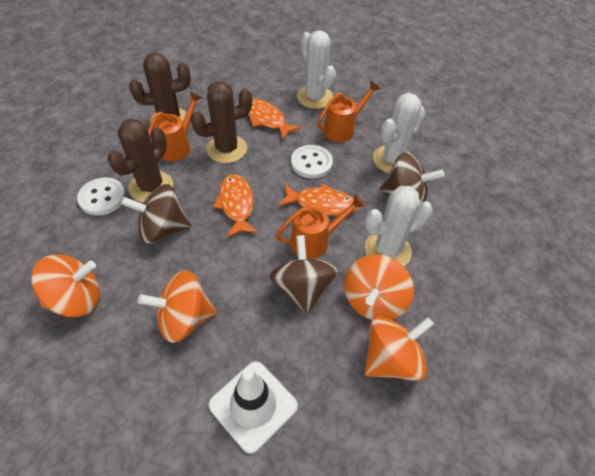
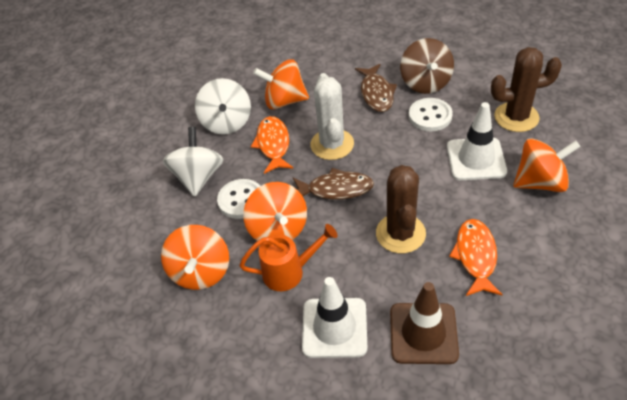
brown cactus: 3 -> 2
brown fish: 0 -> 2
brown spinning top: 3 -> 1
brown traffic cone: 0 -> 1
orange fish: 3 -> 2
orange watering can: 3 -> 1
white cactus: 3 -> 1
white spinning top: 0 -> 2
white traffic cone: 1 -> 2

